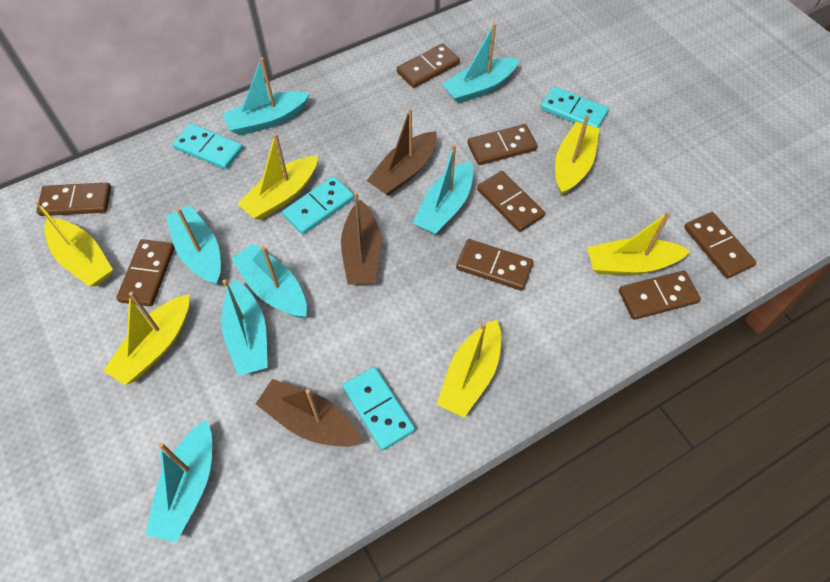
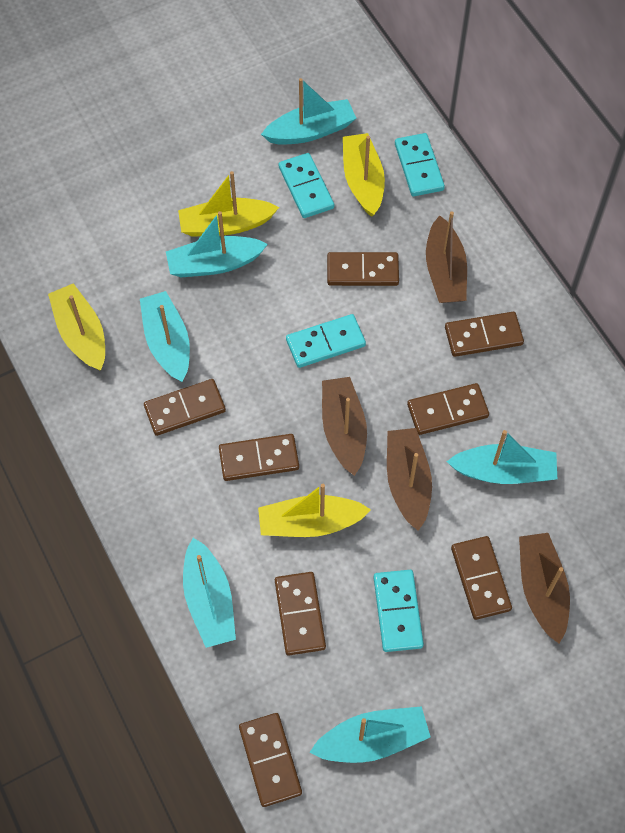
brown boat: 3 -> 4
turquoise boat: 7 -> 6
yellow boat: 6 -> 4

